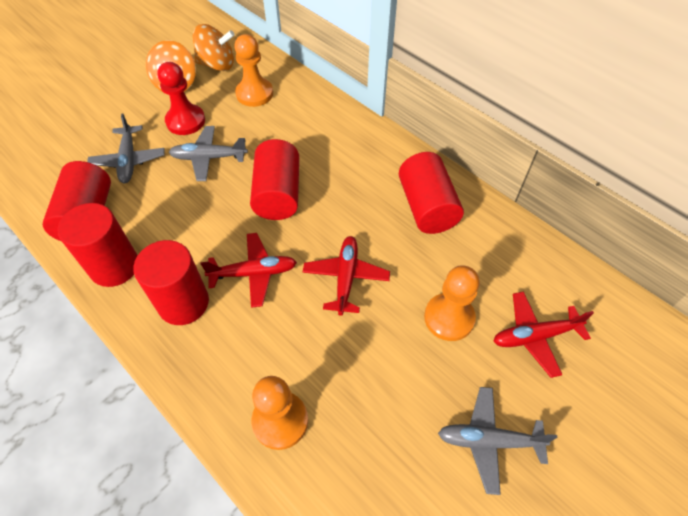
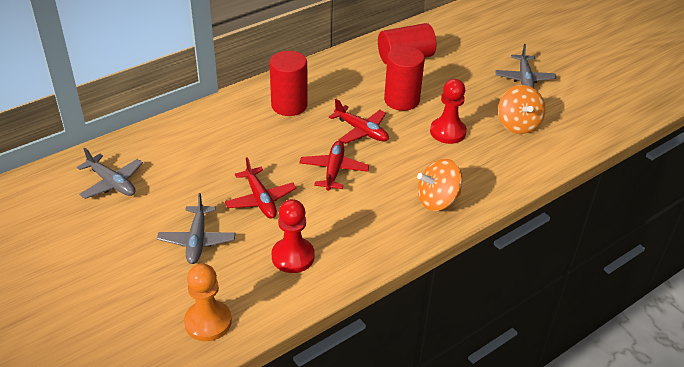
orange pawn: 3 -> 1
red cylinder: 5 -> 3
red pawn: 1 -> 2

